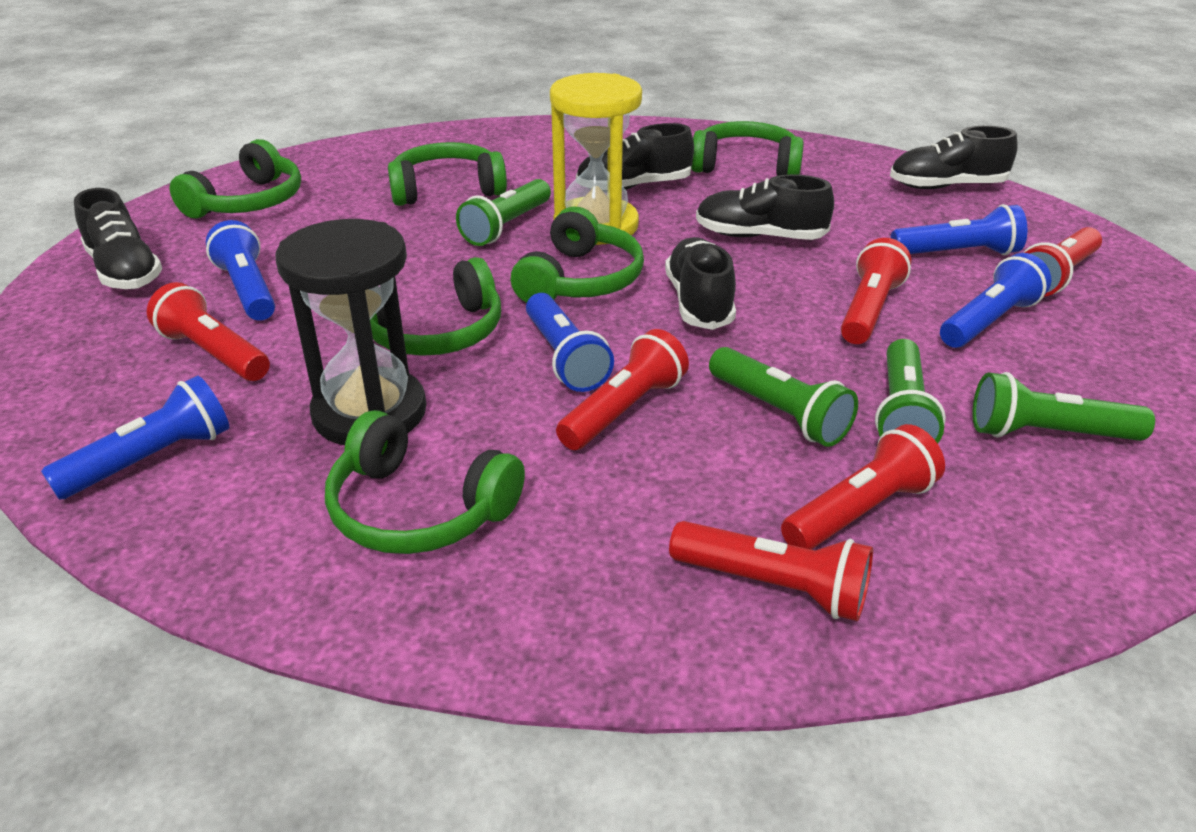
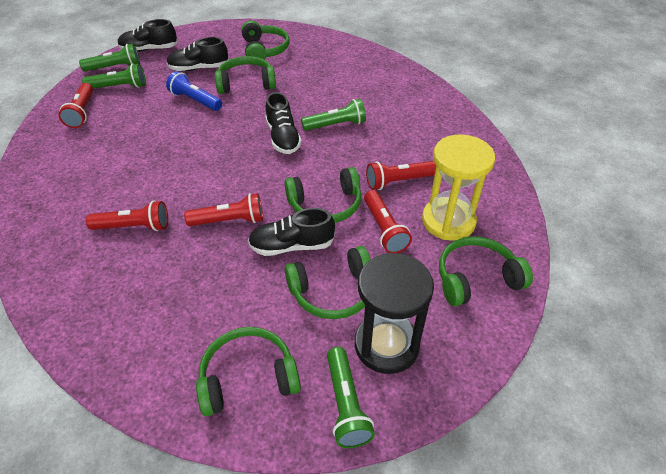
black shoe: 5 -> 4
blue flashlight: 5 -> 1
red flashlight: 6 -> 5

